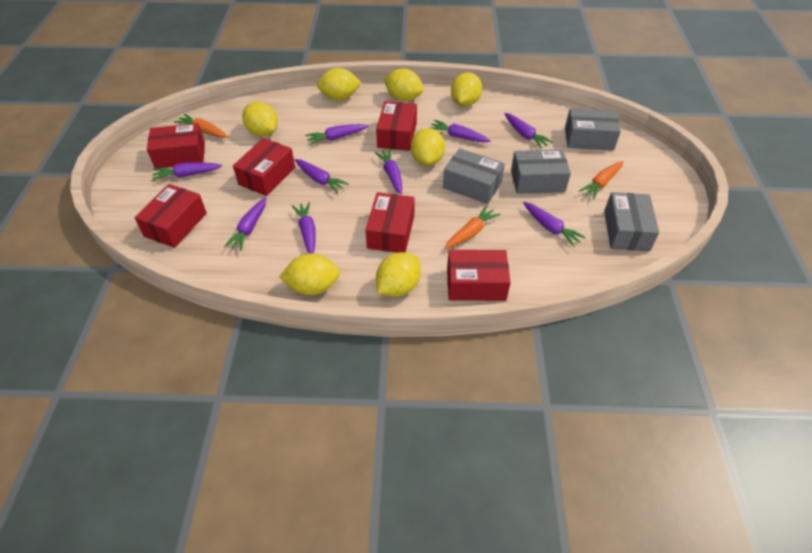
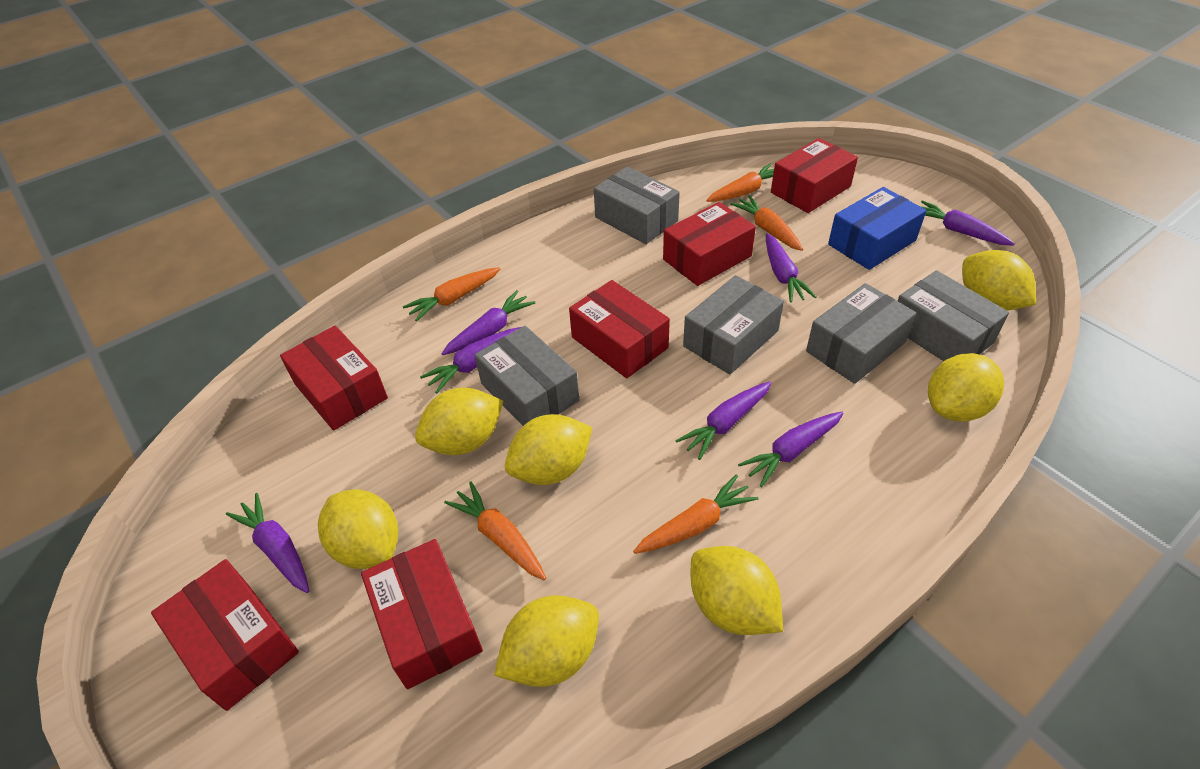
blue box: 0 -> 1
grey box: 4 -> 5
orange carrot: 3 -> 5
purple carrot: 9 -> 7

